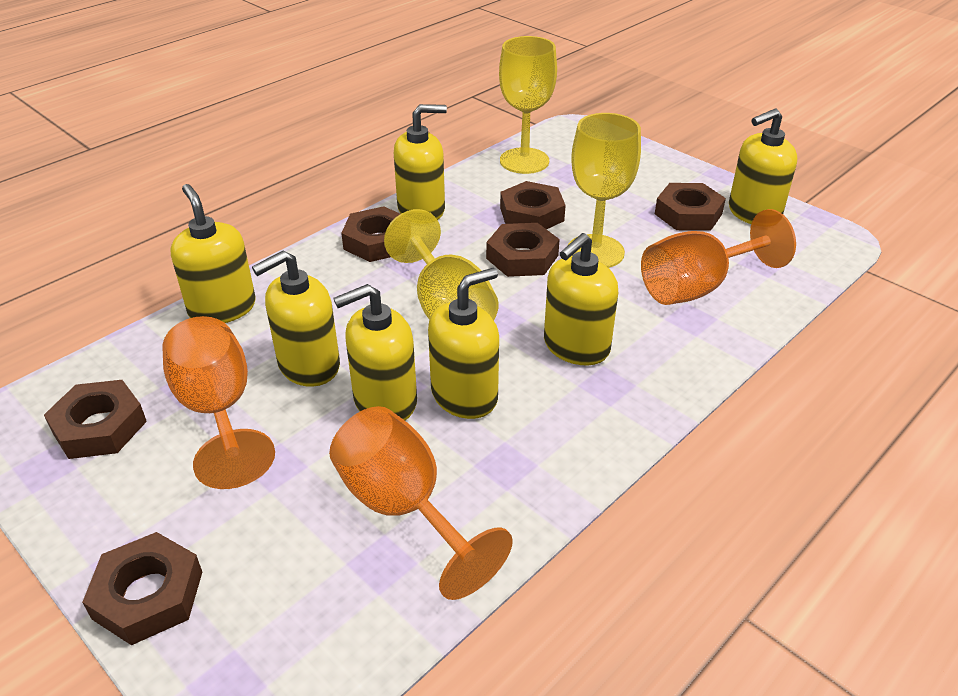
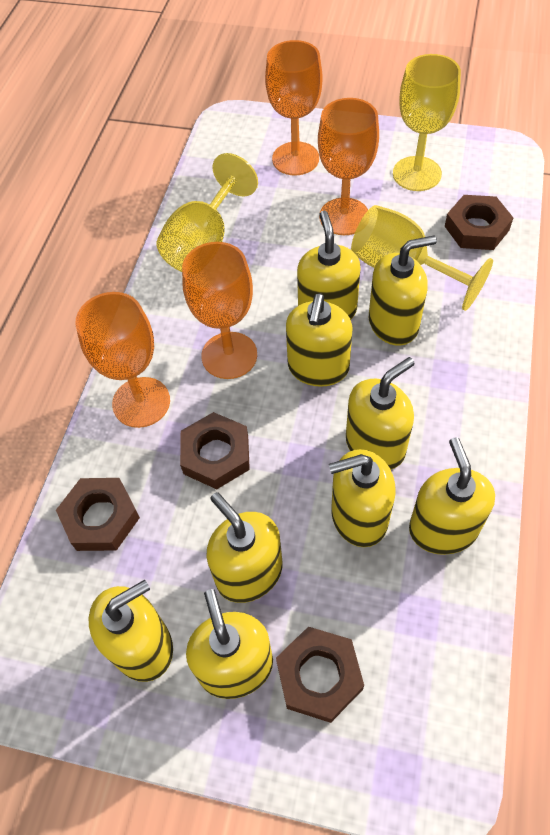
brown nut: 6 -> 4
orange goblet: 3 -> 4
yellow soap dispenser: 7 -> 9

